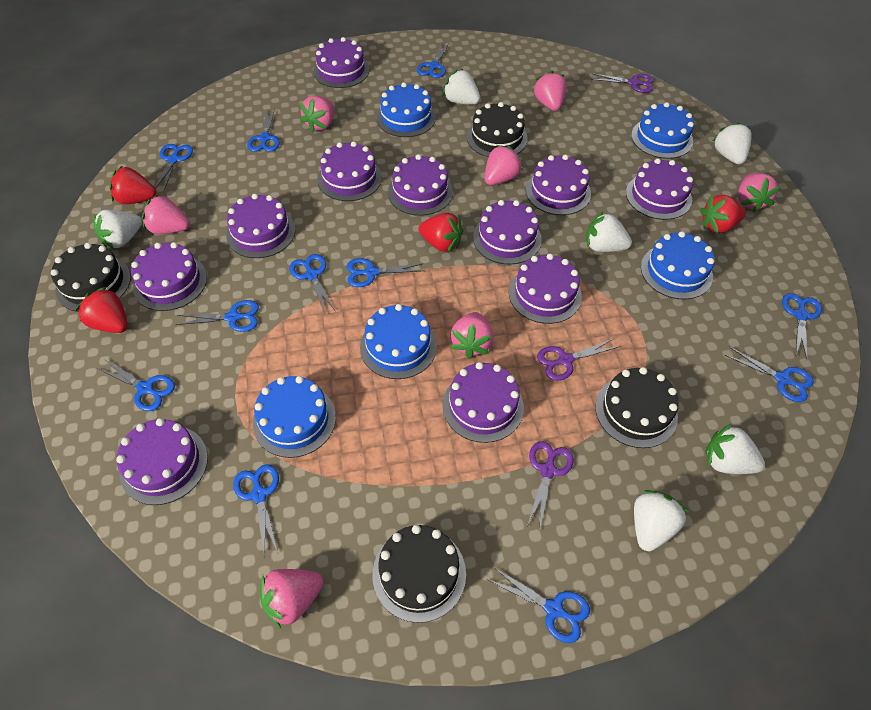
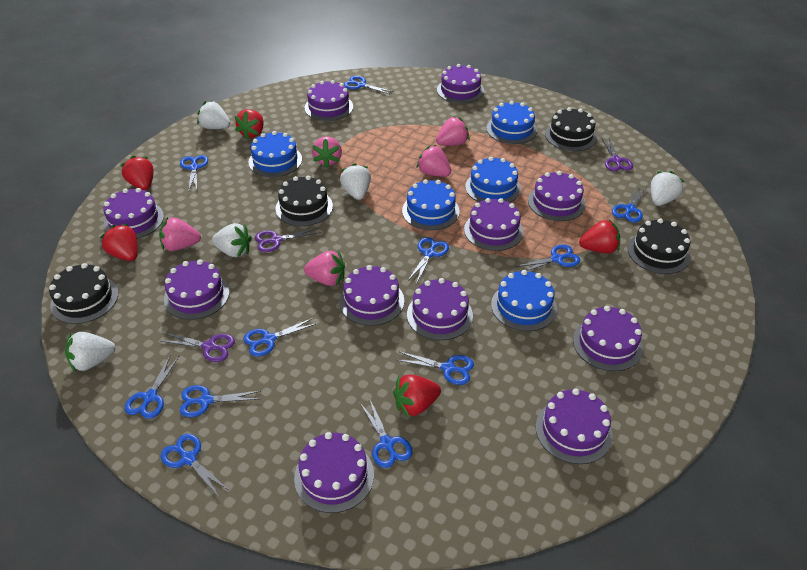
pink strawberry: 7 -> 5
red strawberry: 4 -> 5
white strawberry: 6 -> 5

